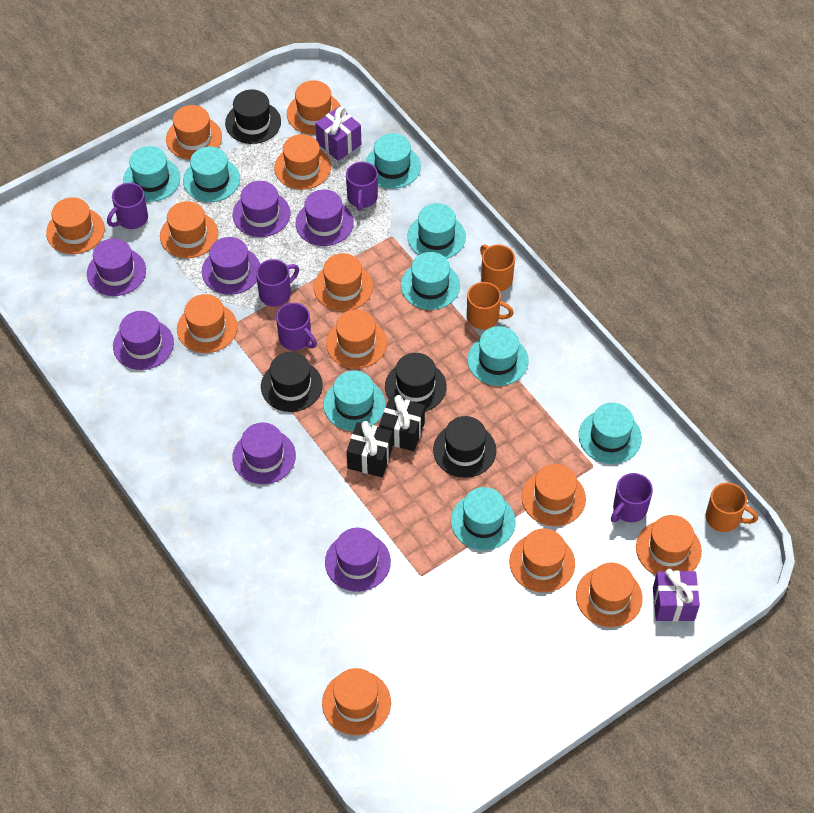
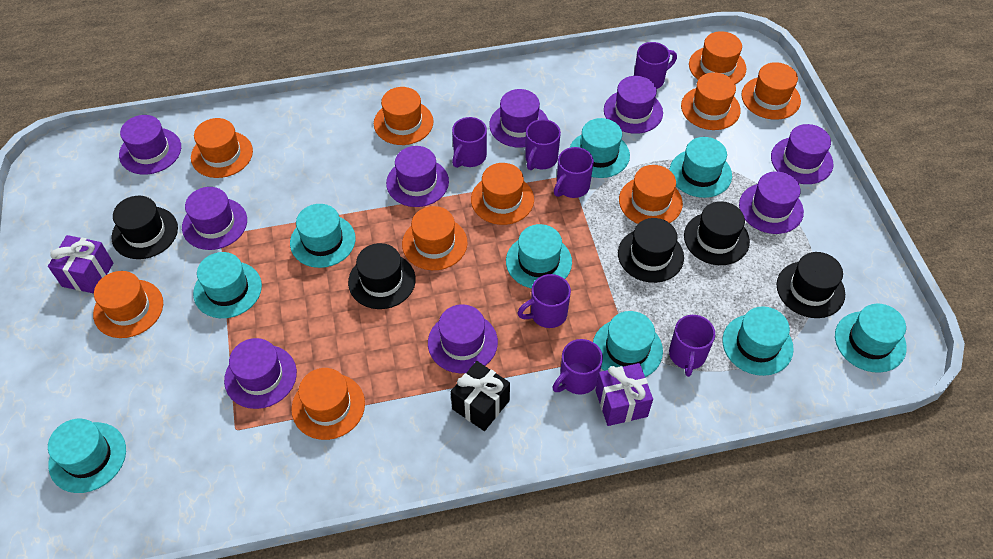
black gift: 2 -> 1
black hat: 4 -> 5
orange hat: 13 -> 10
orange mug: 3 -> 0
purple hat: 7 -> 9
purple mug: 5 -> 7

